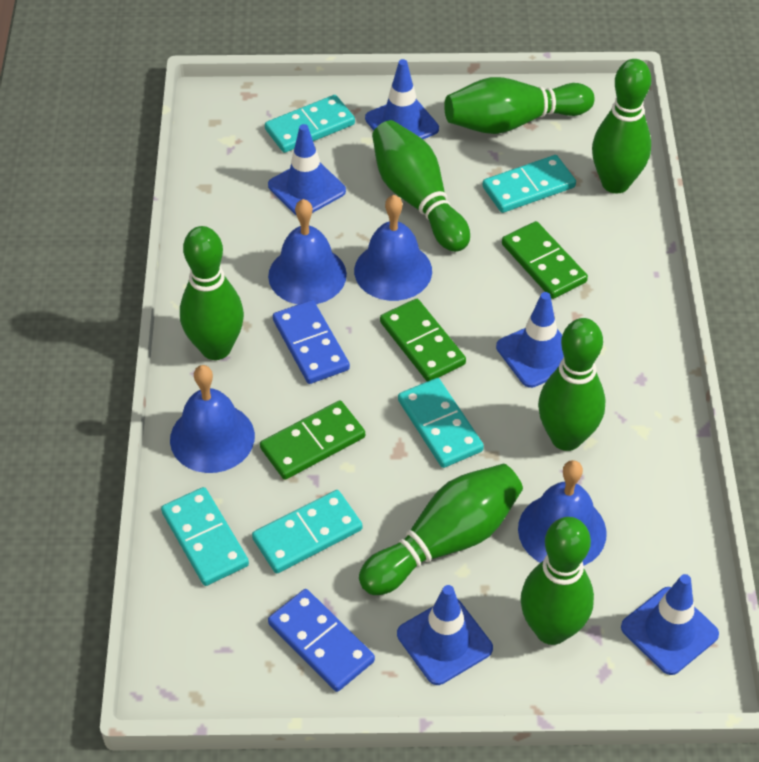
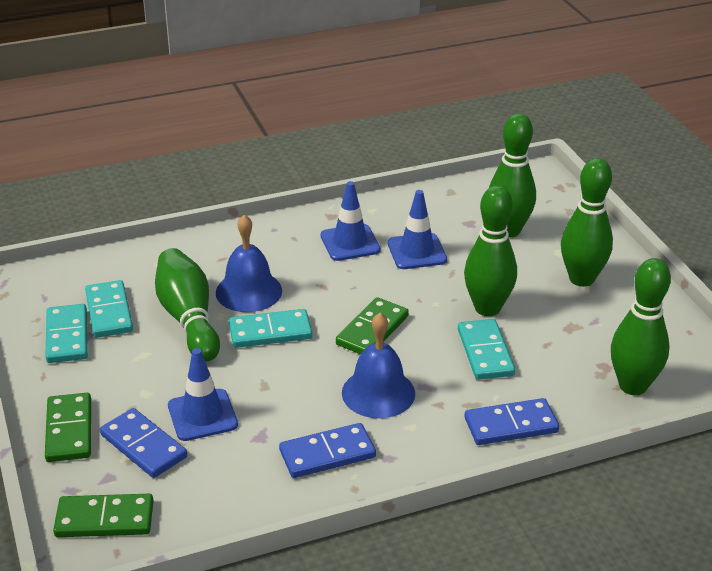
blue bell: 4 -> 2
blue domino: 2 -> 3
blue traffic cone: 5 -> 3
green bowling pin: 7 -> 5
turquoise domino: 5 -> 4

